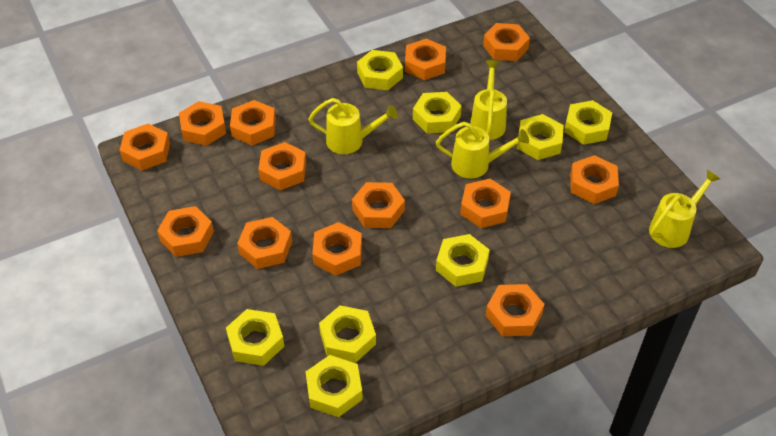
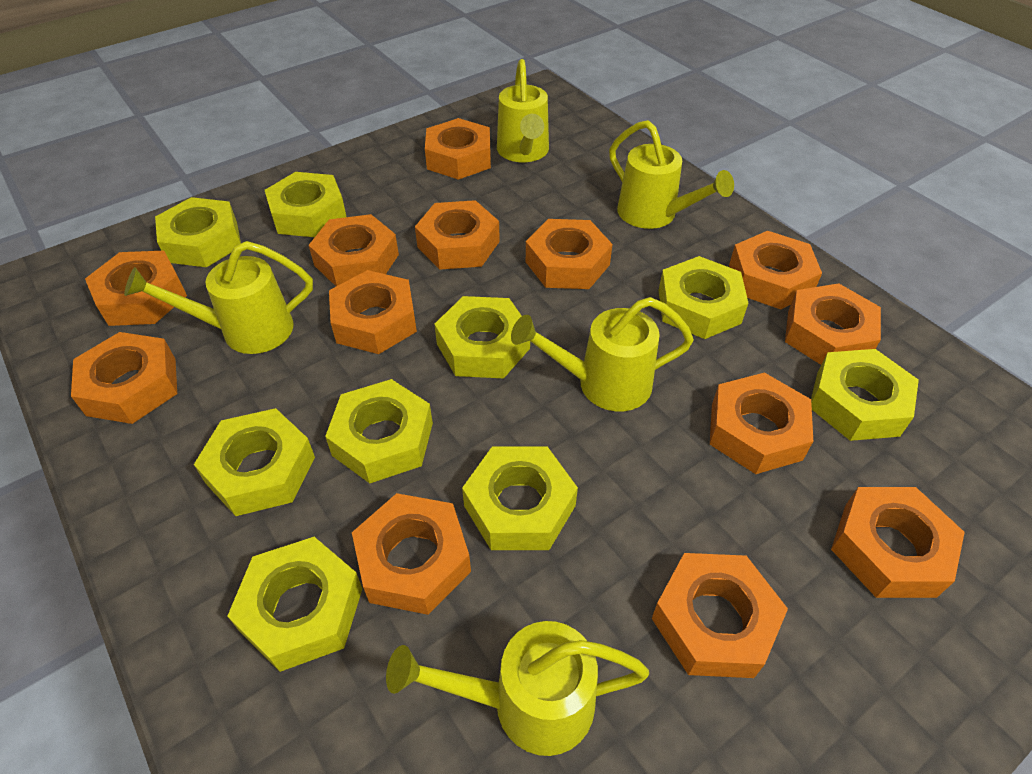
yellow nut: 8 -> 9
yellow watering can: 4 -> 5

